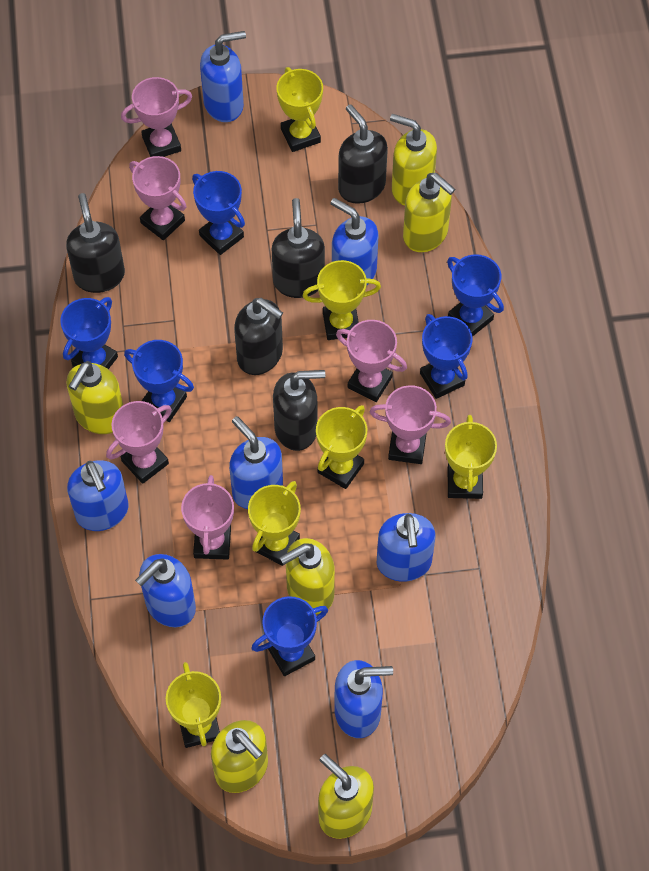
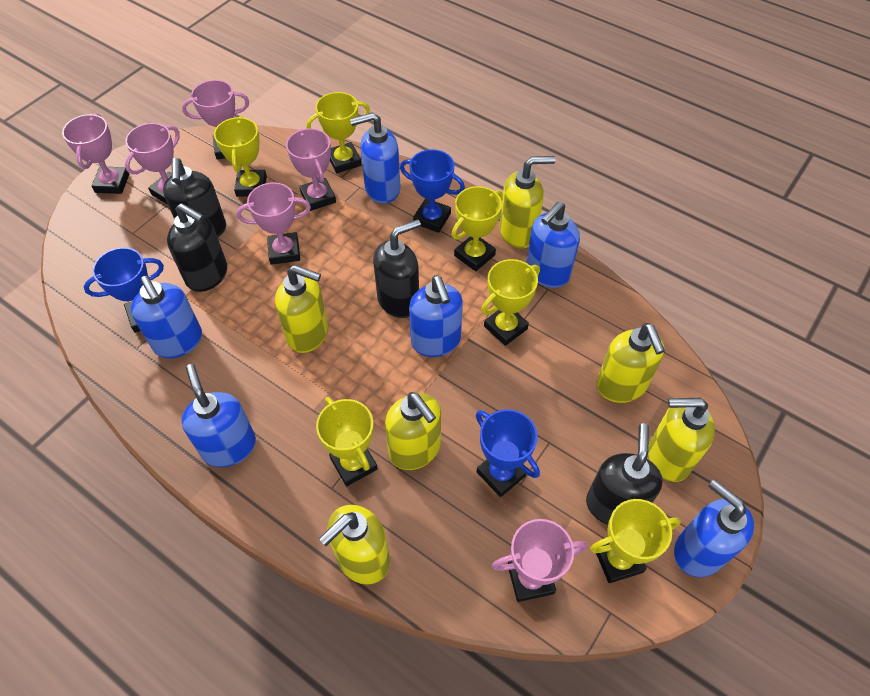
black soap dispenser: 5 -> 4
blue soap dispenser: 7 -> 6
blue trophy: 6 -> 3

